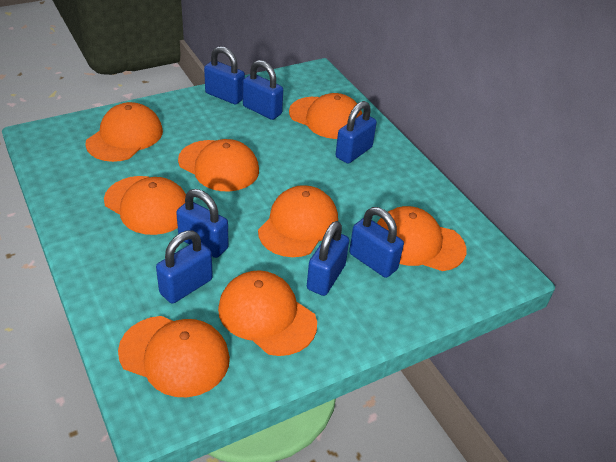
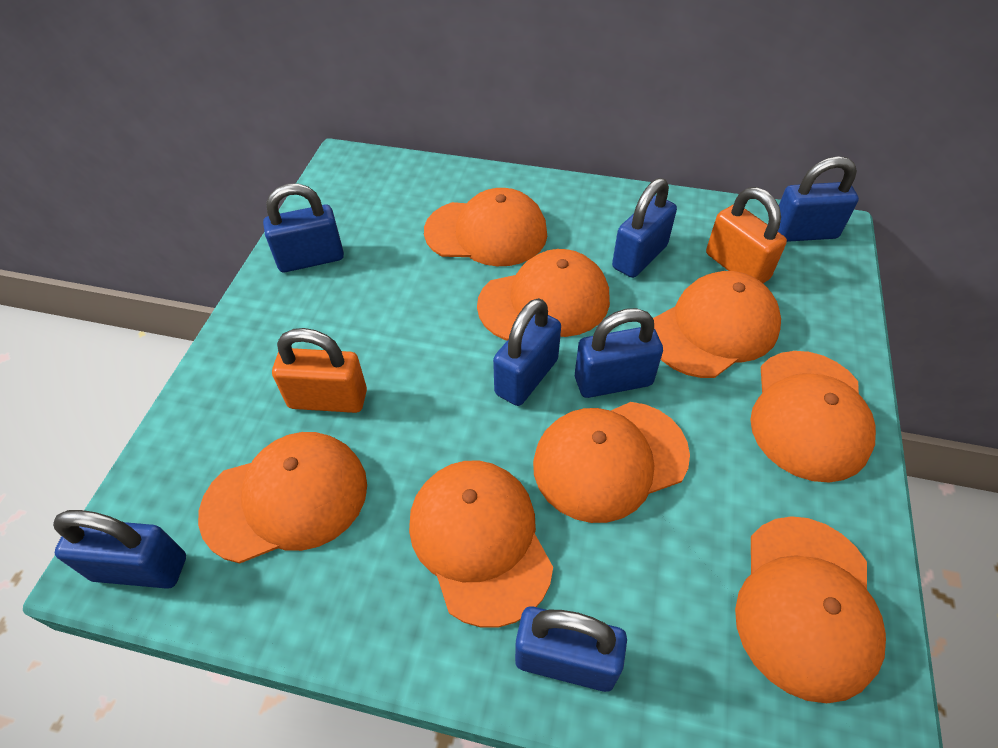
orange padlock: 0 -> 2

